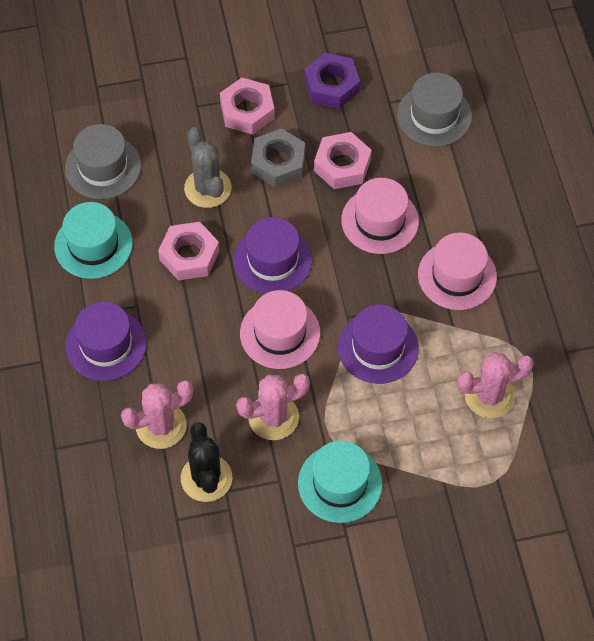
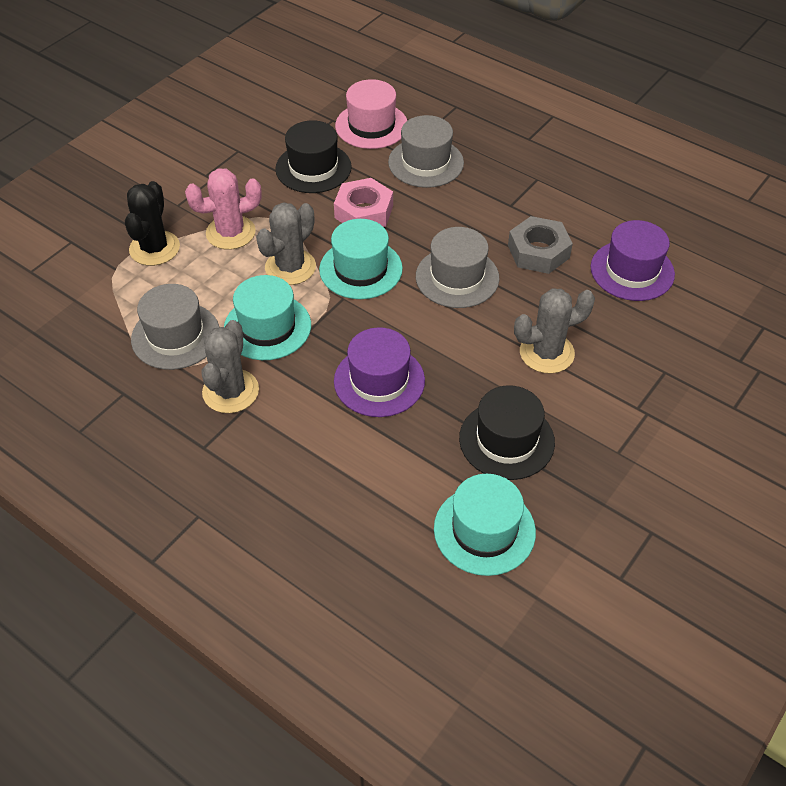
black hat: 0 -> 2
grey cactus: 1 -> 3
grey hat: 2 -> 3
pink cactus: 3 -> 1
pink hat: 3 -> 1
pink nut: 3 -> 1
purple hat: 3 -> 2
purple nut: 1 -> 0
turquoise hat: 2 -> 3

